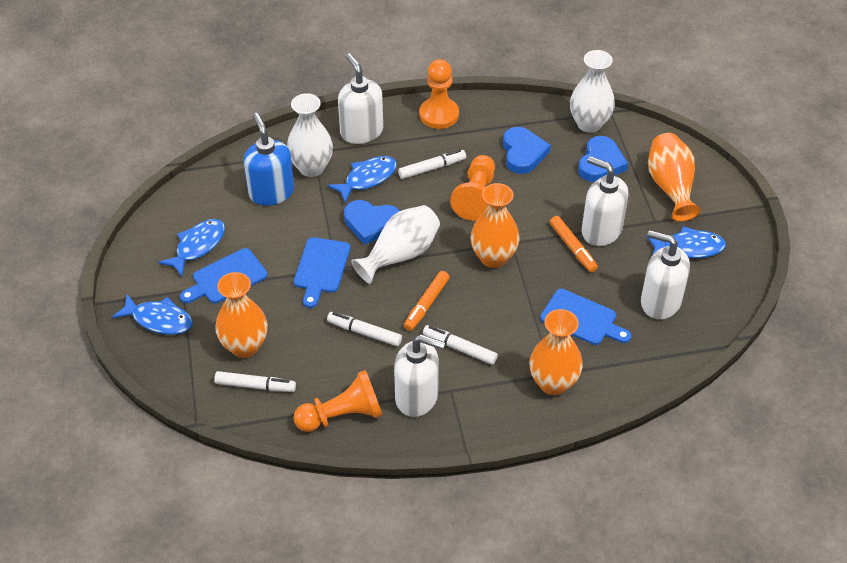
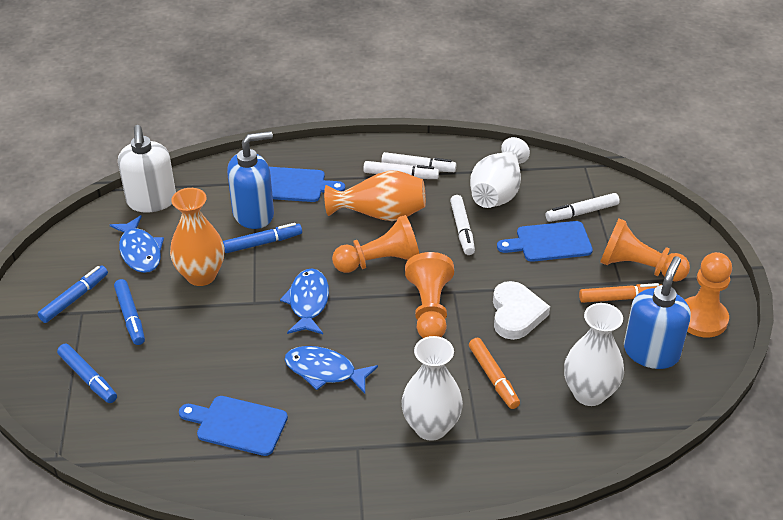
blue fish: 4 -> 3
blue heart: 3 -> 0
blue marker: 0 -> 4
blue soap dispenser: 1 -> 2
orange pawn: 3 -> 4
orange vase: 4 -> 2
white heart: 0 -> 1
white soap dispenser: 4 -> 1

